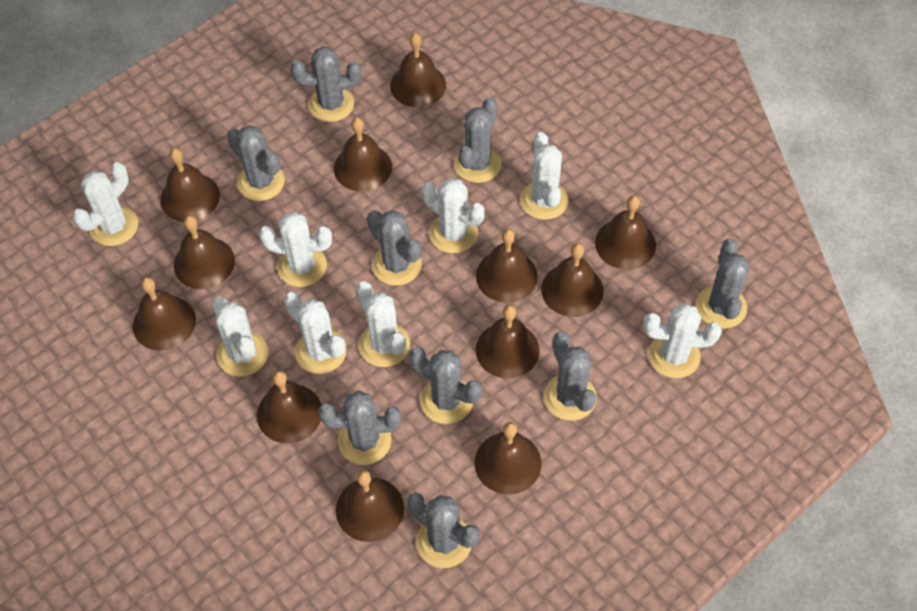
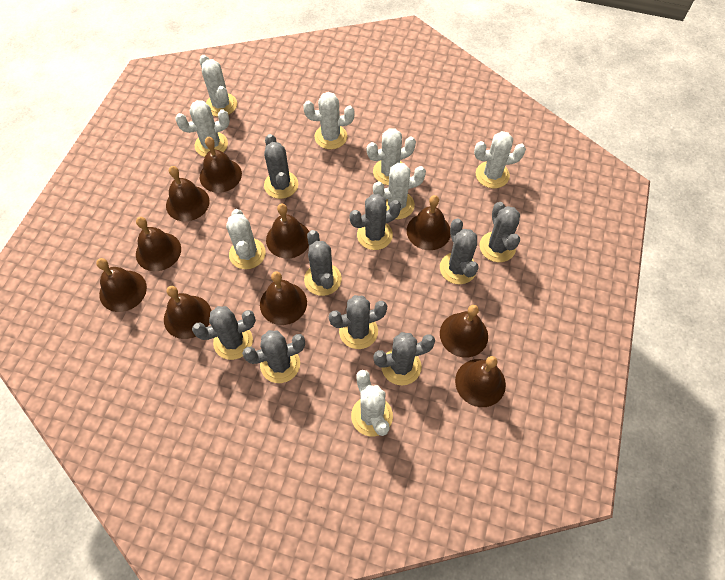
brown bell: 12 -> 10

